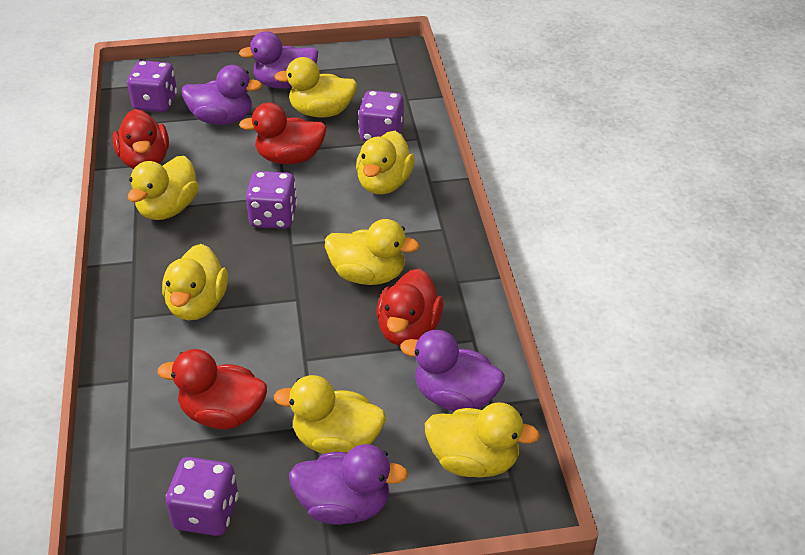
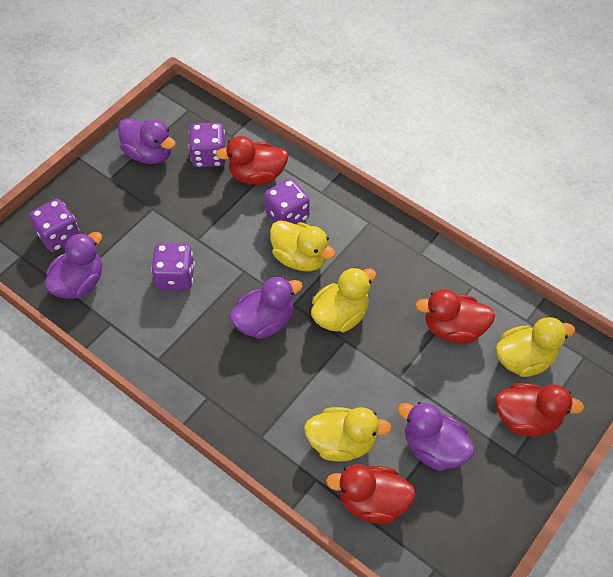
yellow duck: 7 -> 4

